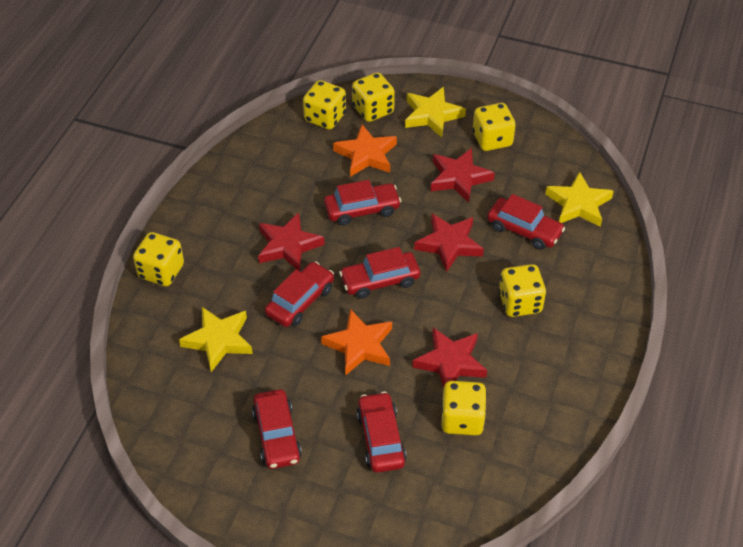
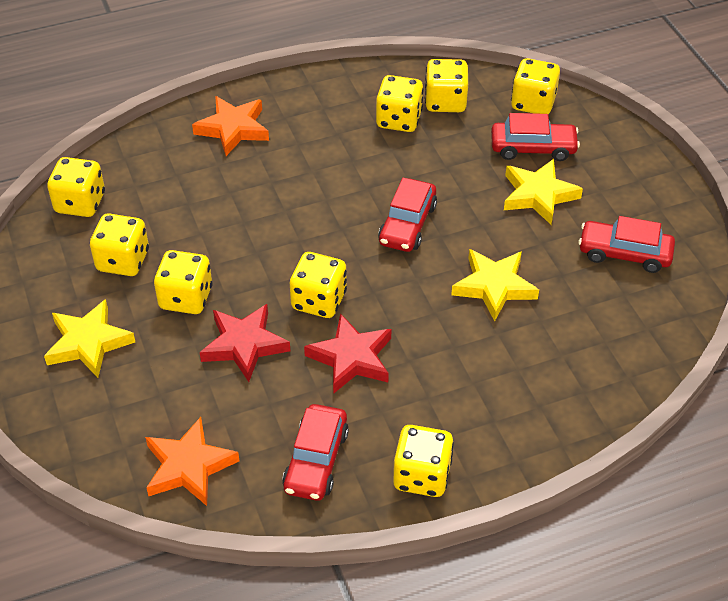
red car: 6 -> 4
red star: 4 -> 2
yellow dice: 6 -> 8

